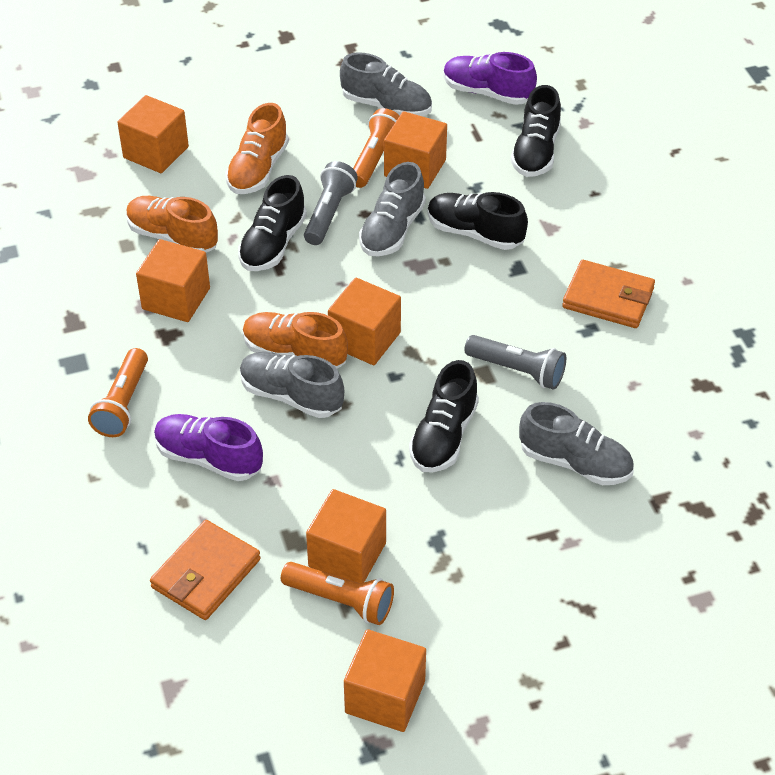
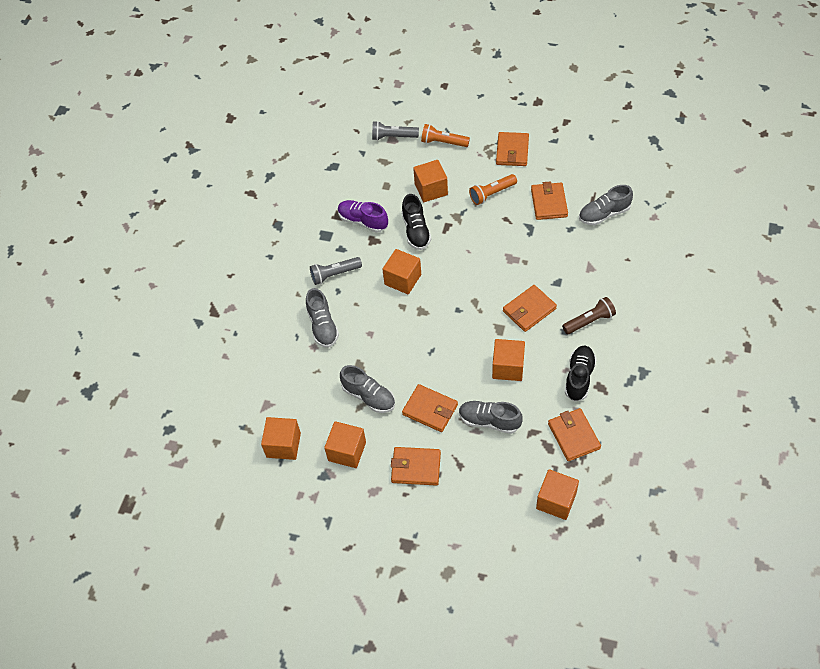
black shoe: 4 -> 2
brown flashlight: 0 -> 1
orange flashlight: 3 -> 2
orange shoe: 3 -> 0
orange wallet: 2 -> 6
purple shoe: 2 -> 1

